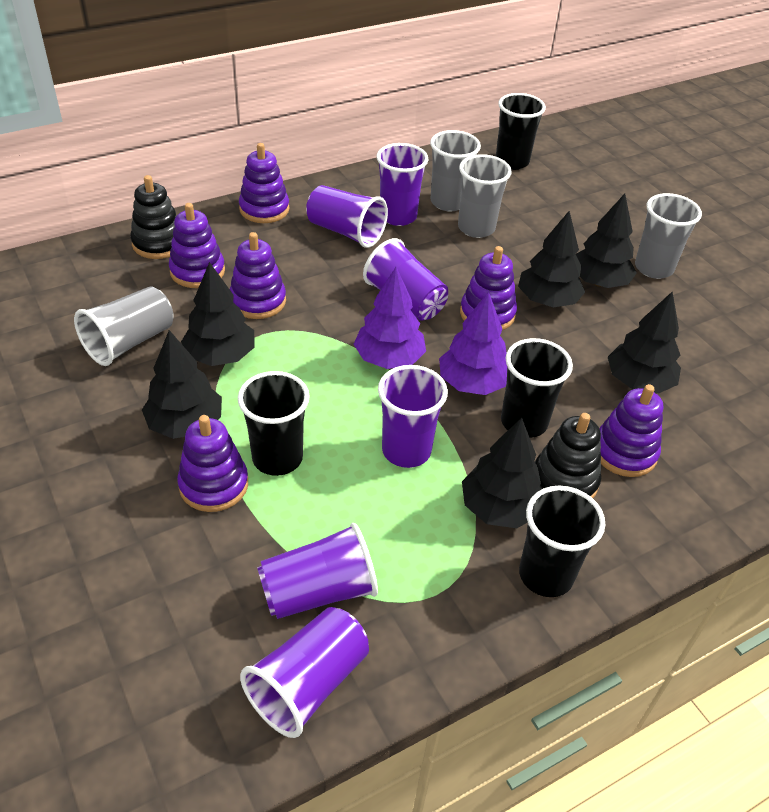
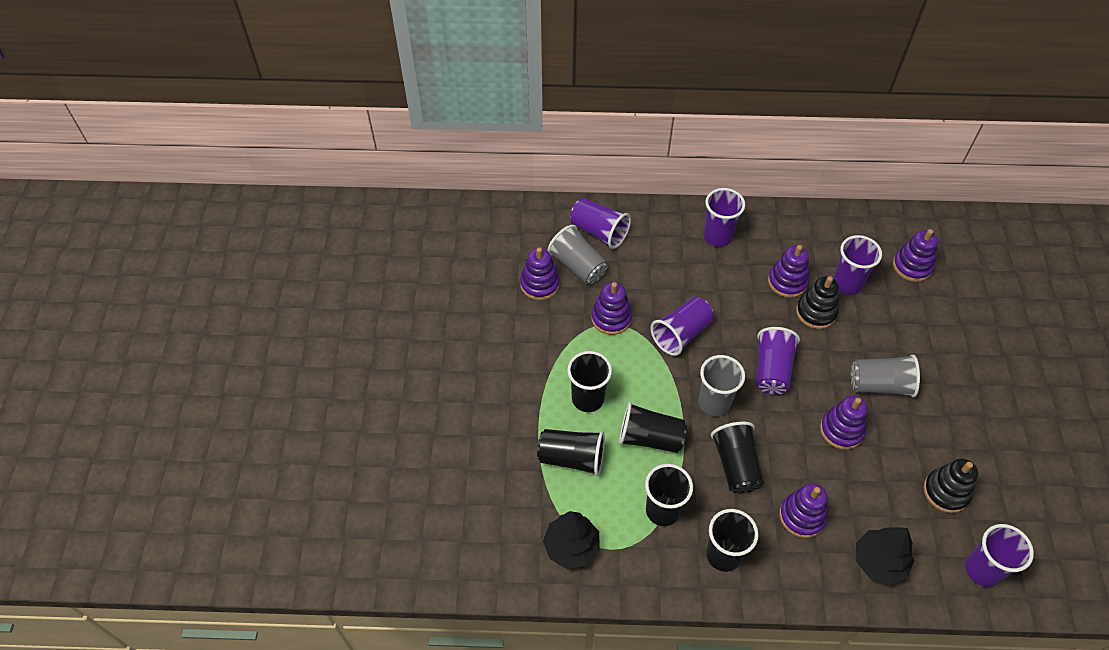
black cup: 4 -> 6
black tree: 6 -> 2
grey cup: 4 -> 3
purple tree: 2 -> 0

